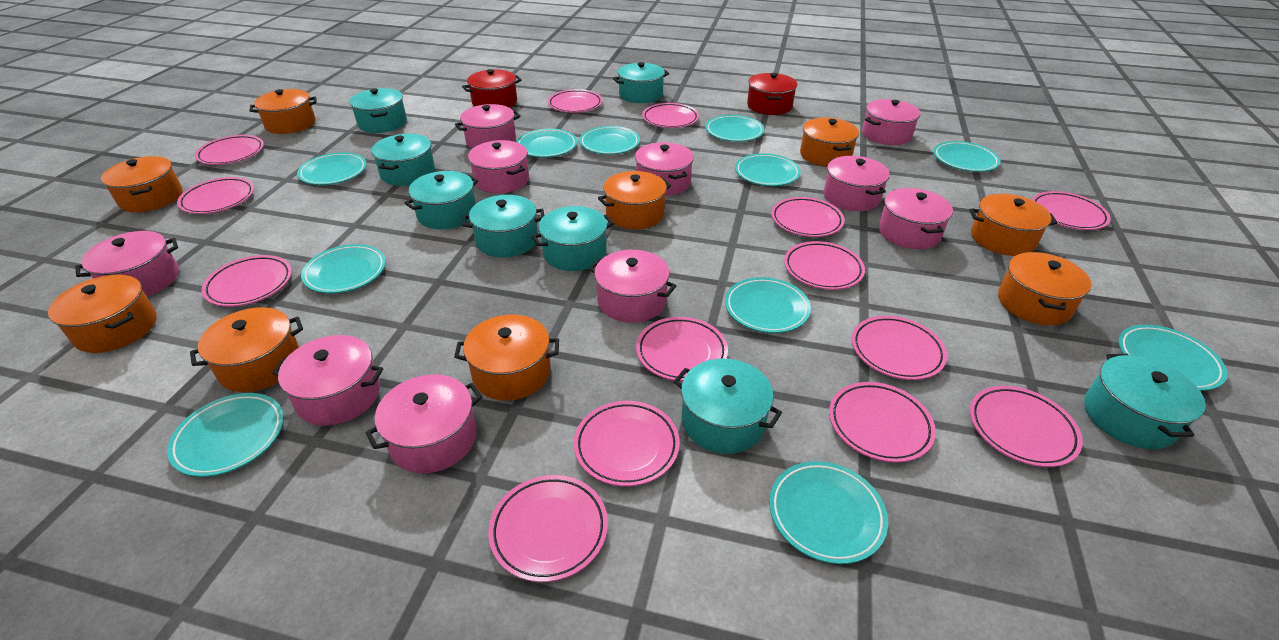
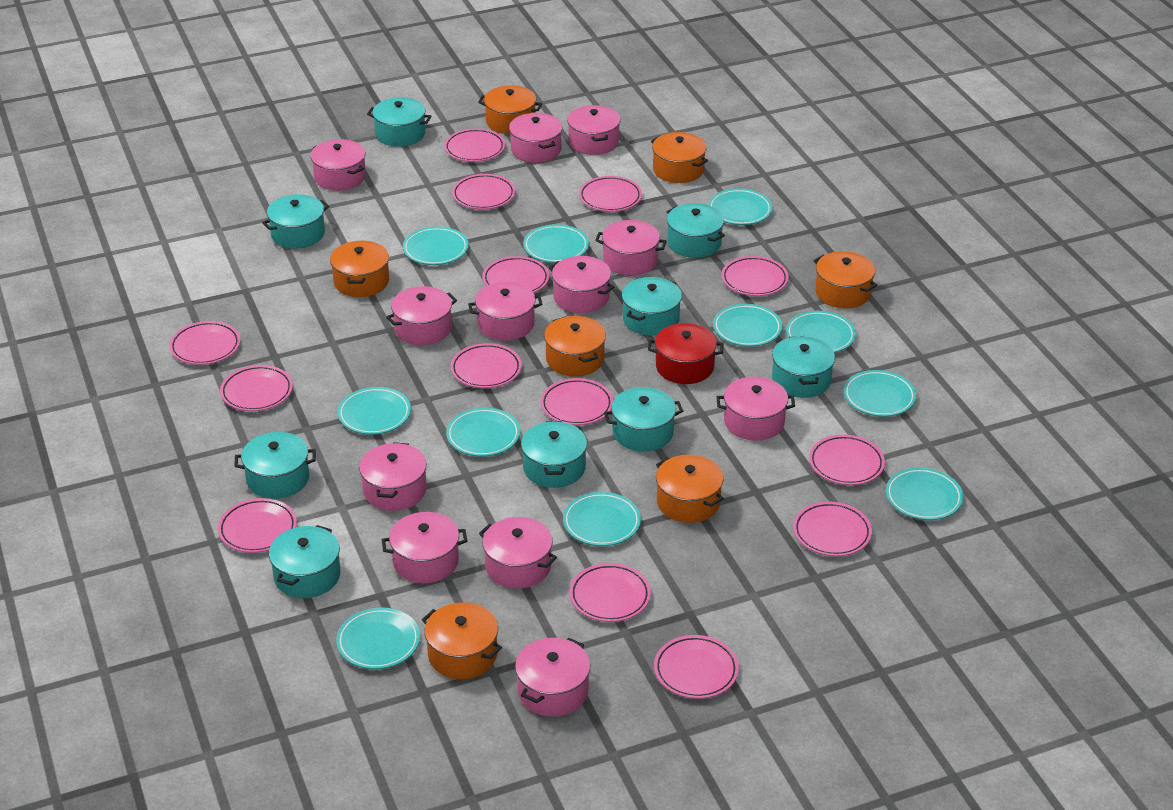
orange pot: 9 -> 7
pink pot: 10 -> 12
red pot: 2 -> 1
turquoise pot: 8 -> 9

